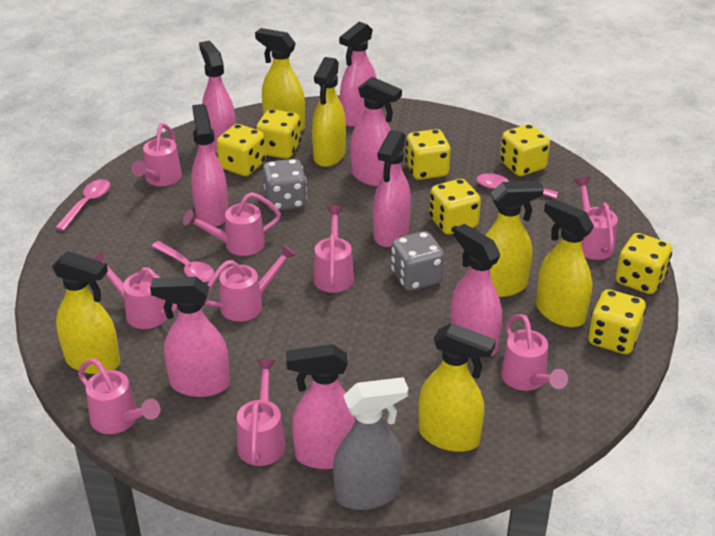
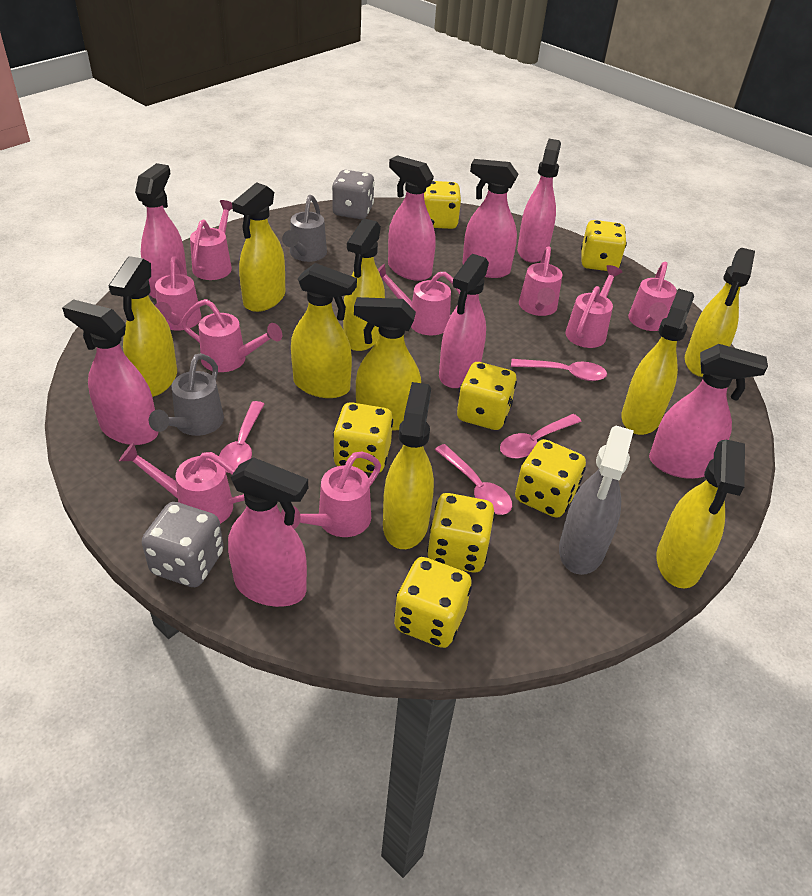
grey watering can: 0 -> 2
pink spoon: 3 -> 4
yellow spray bottle: 6 -> 9

